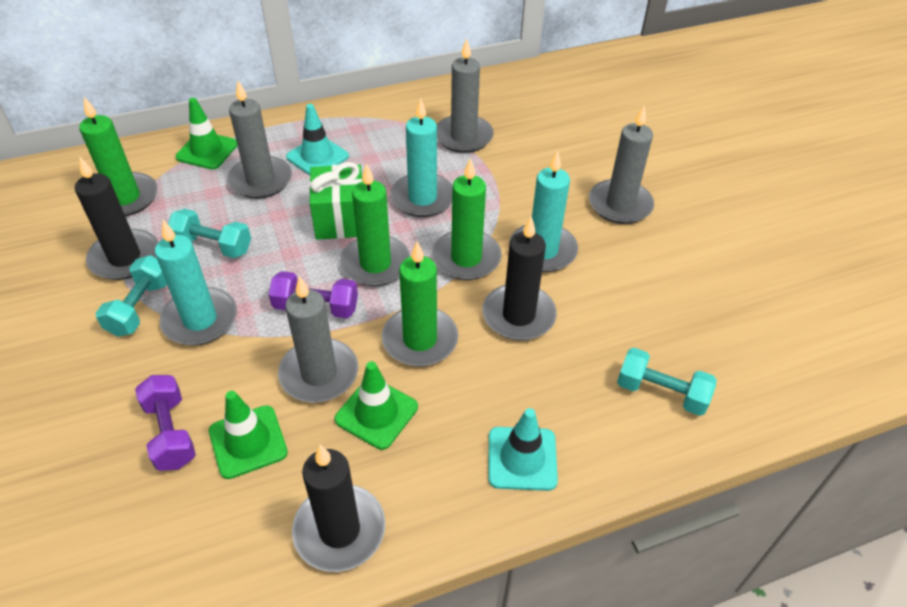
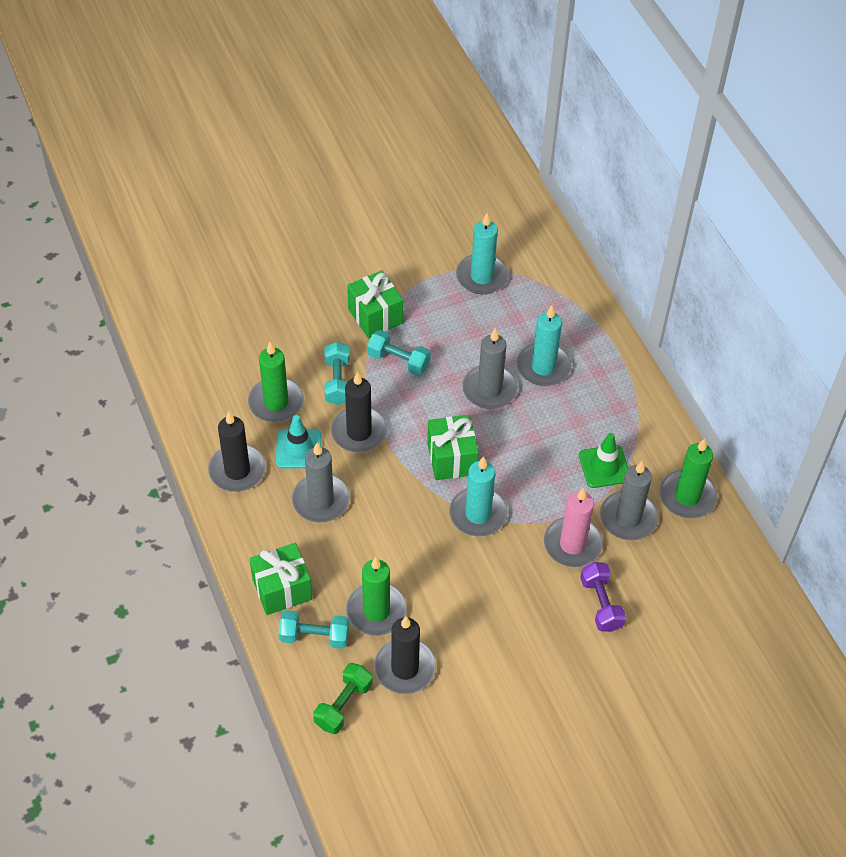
green candle: 4 -> 3
green dumbbell: 0 -> 1
green gift: 1 -> 3
green traffic cone: 3 -> 1
grey candle: 4 -> 3
pink candle: 0 -> 1
purple dumbbell: 2 -> 1
turquoise traffic cone: 2 -> 1

